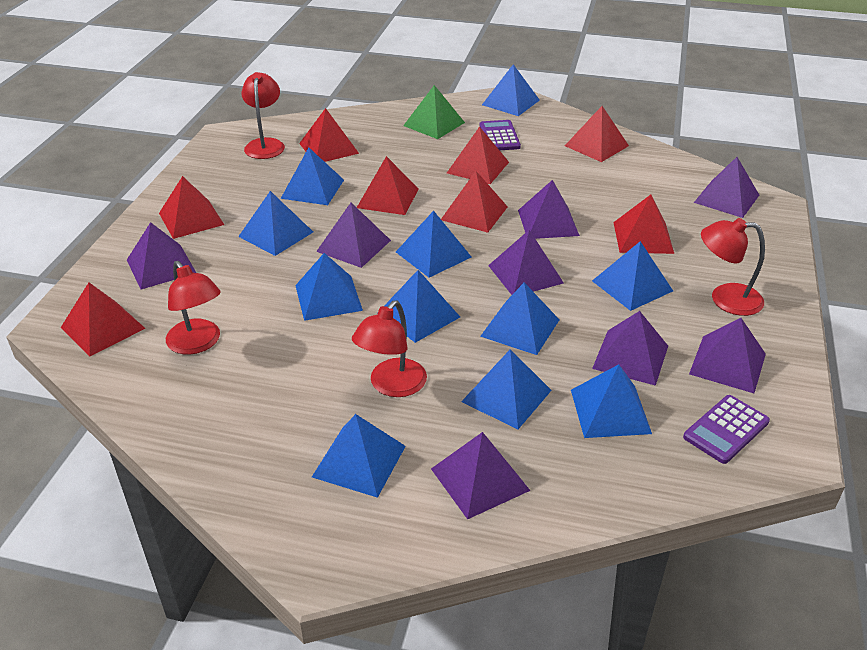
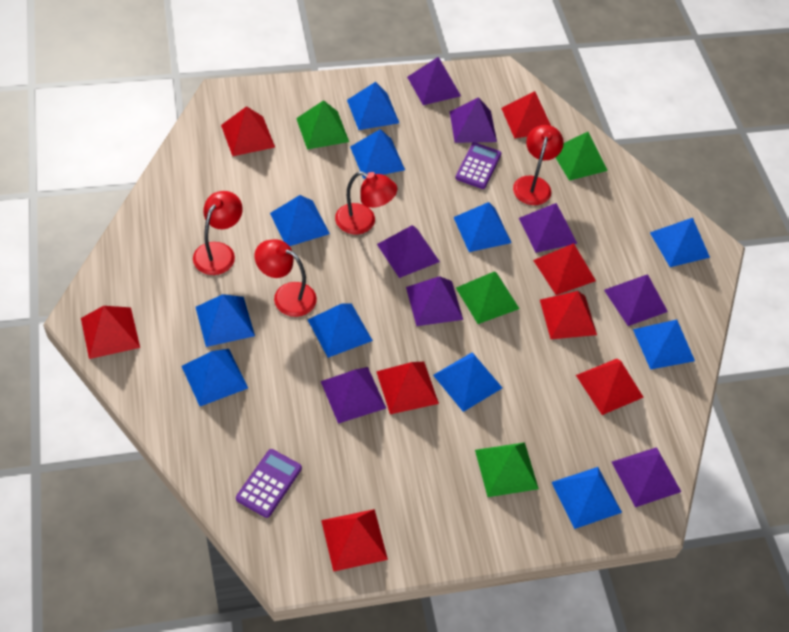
green pyramid: 1 -> 4

